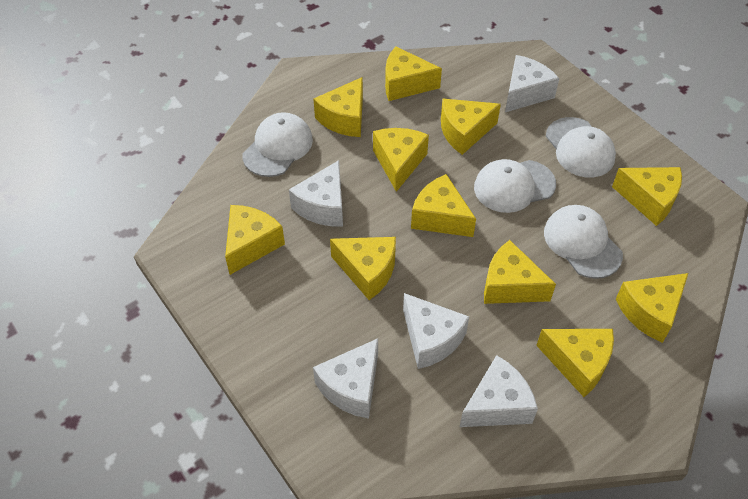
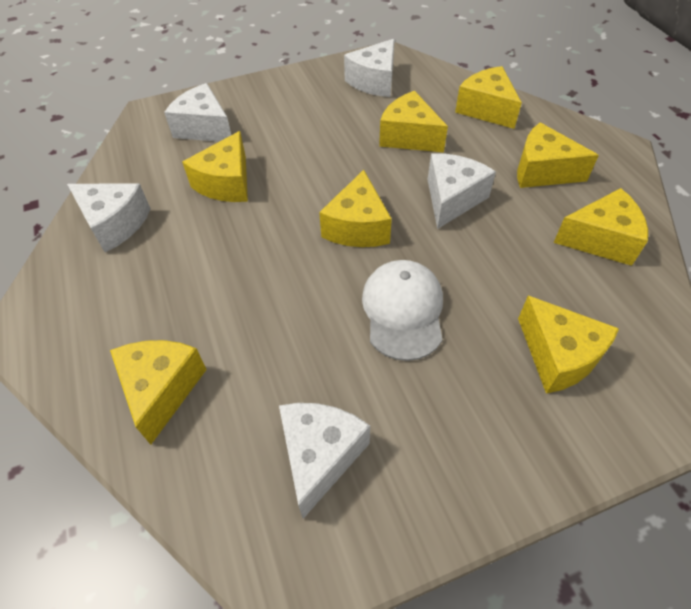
white cap: 4 -> 1
yellow cheese: 11 -> 8

